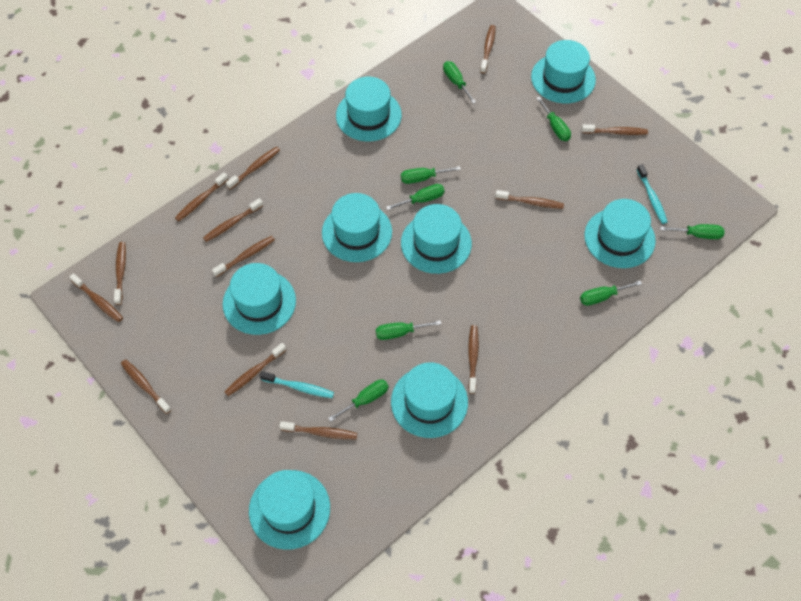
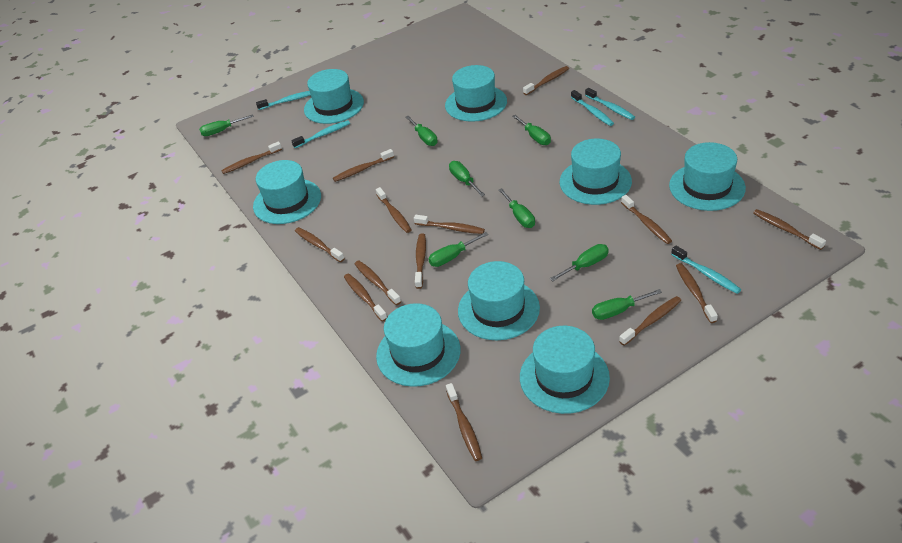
brown toothbrush: 13 -> 14
turquoise toothbrush: 2 -> 5

